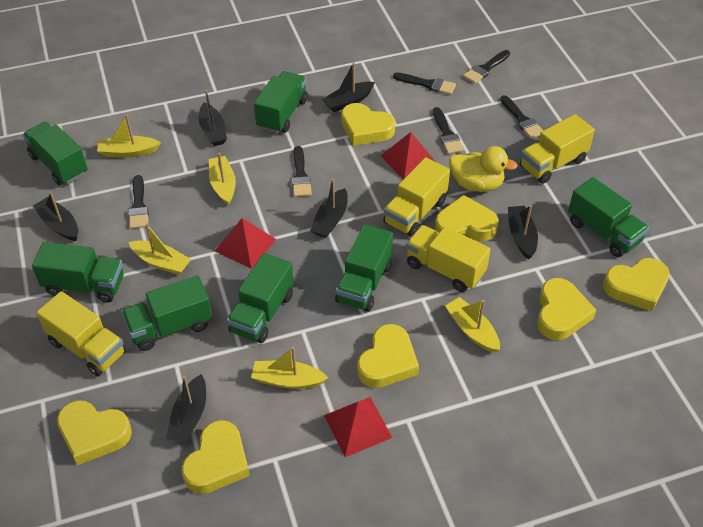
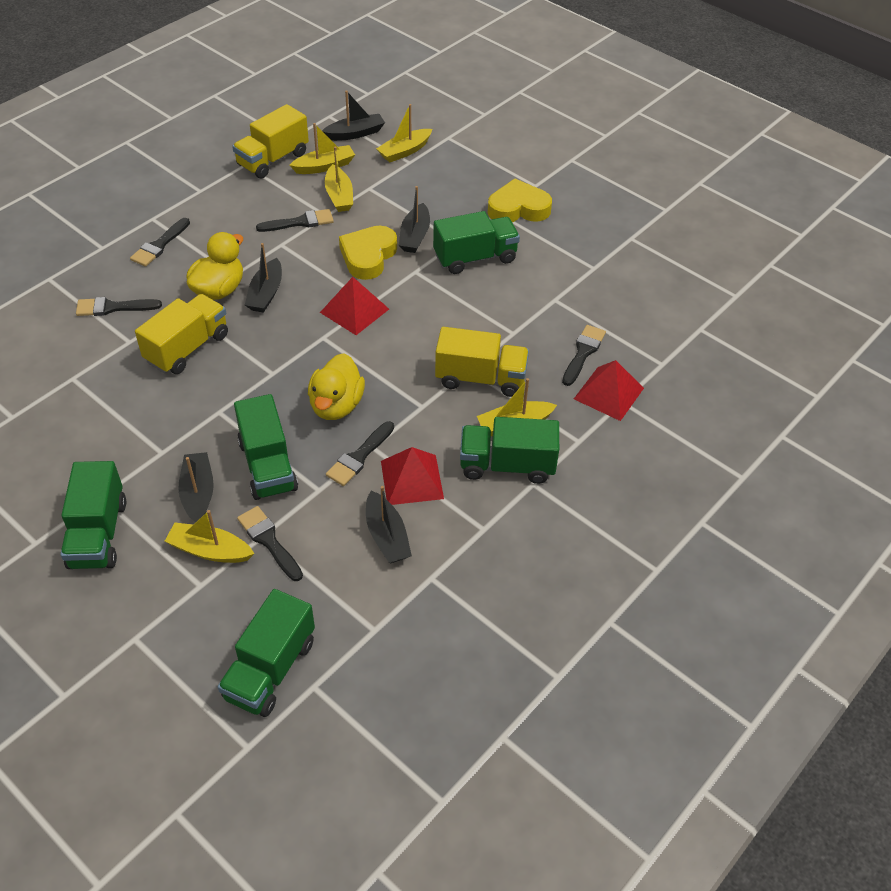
black boat: 6 -> 5
green truck: 7 -> 5
yellow duck: 1 -> 2
yellow heart: 7 -> 2
yellow truck: 4 -> 3

